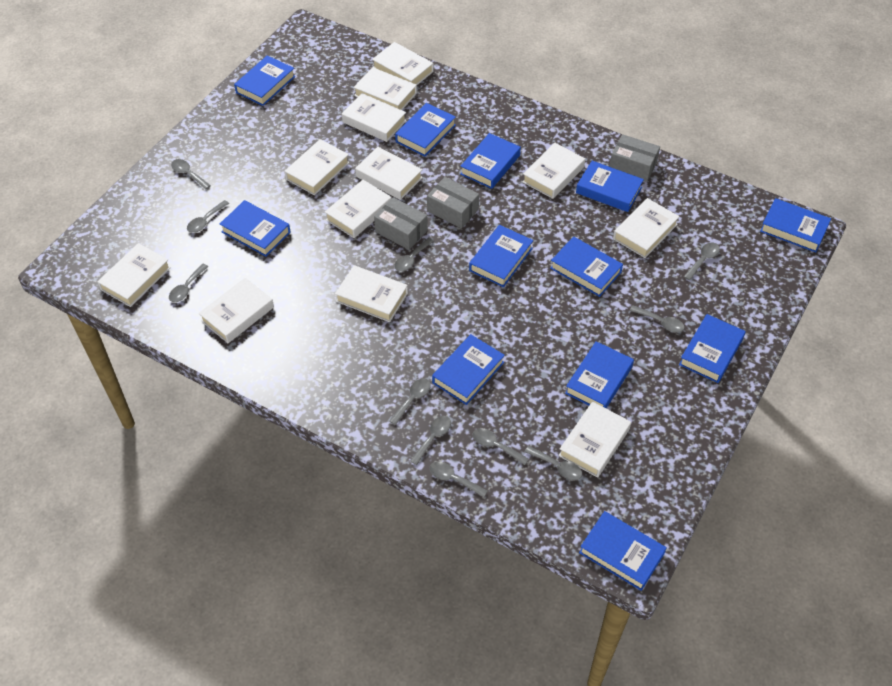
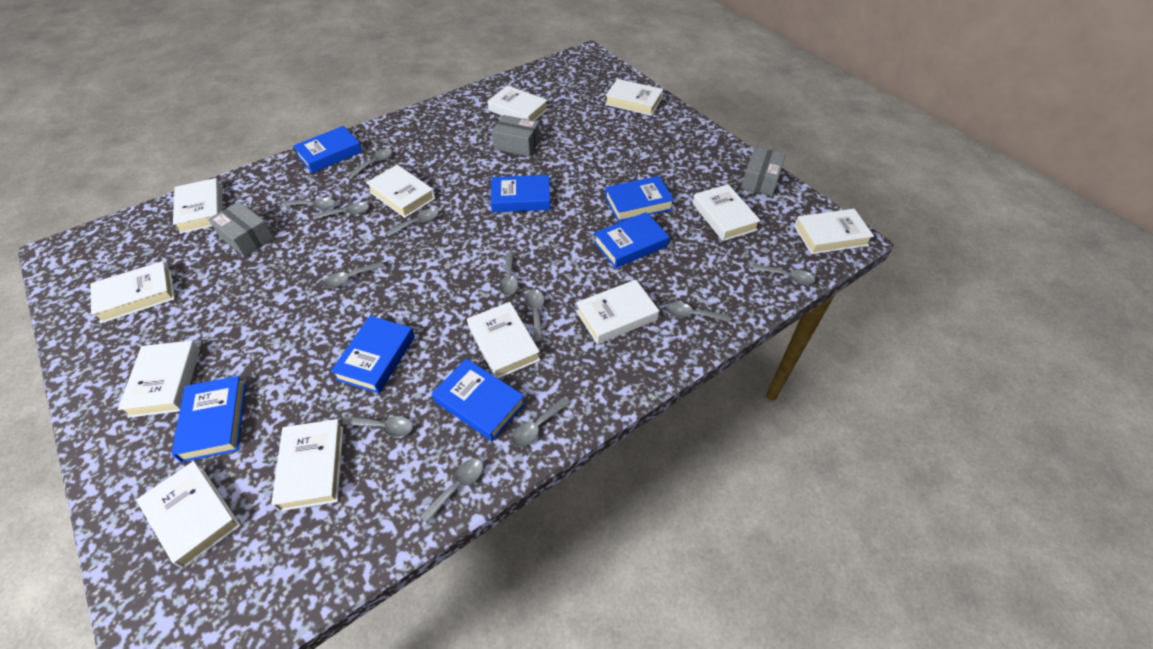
blue book: 12 -> 7
grey spoon: 11 -> 12

